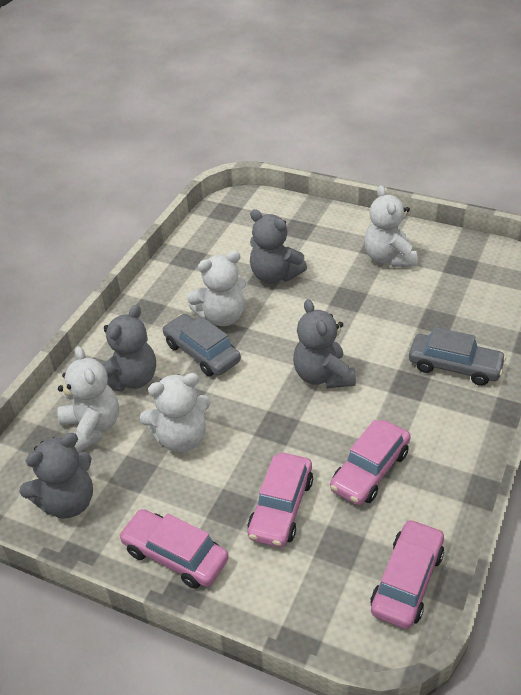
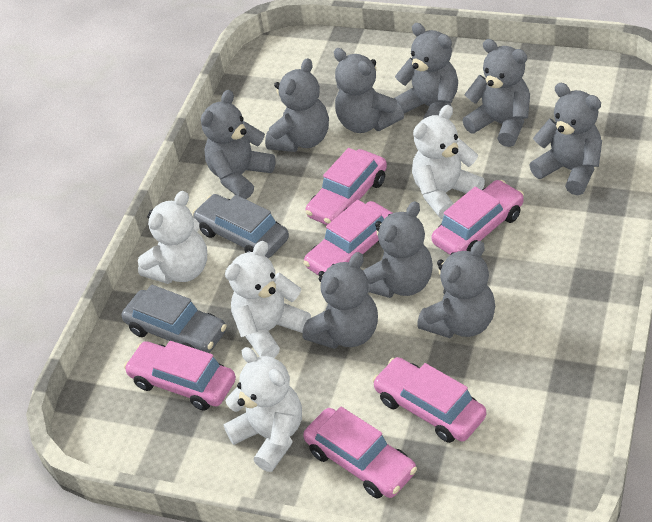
grey teddy bear: 4 -> 9
pink car: 4 -> 6

